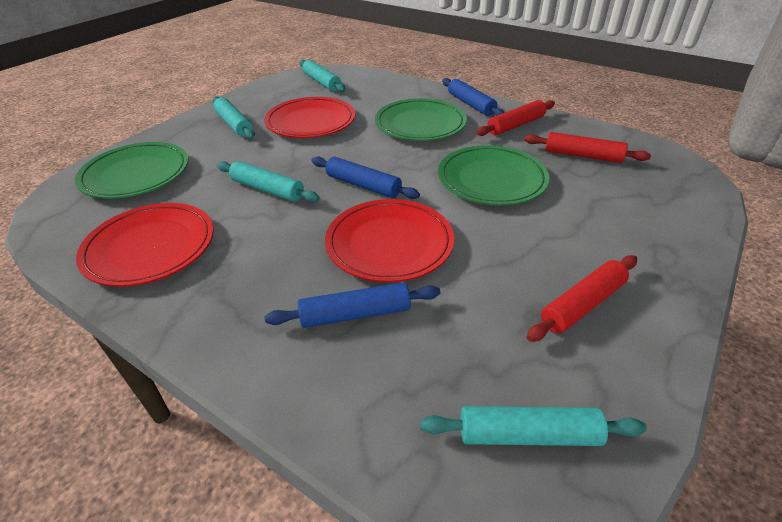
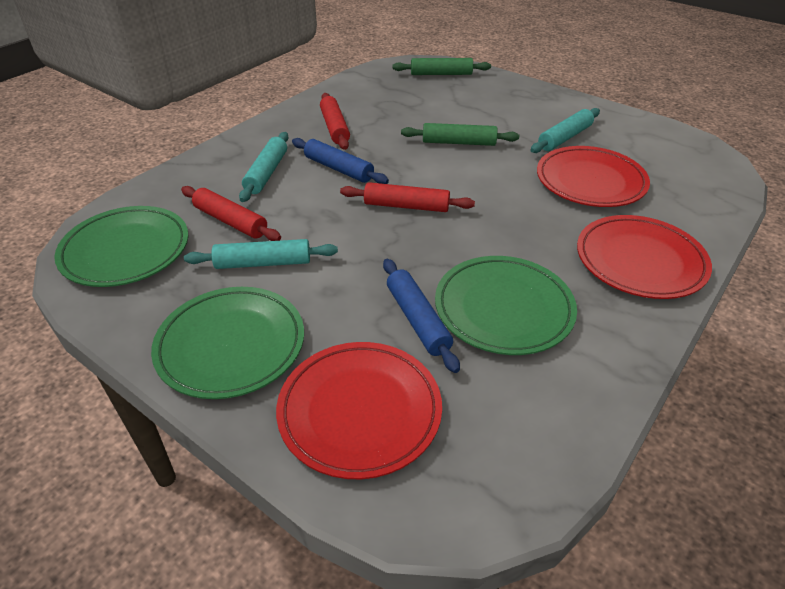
blue rolling pin: 3 -> 2
green rolling pin: 0 -> 2
turquoise rolling pin: 4 -> 3

